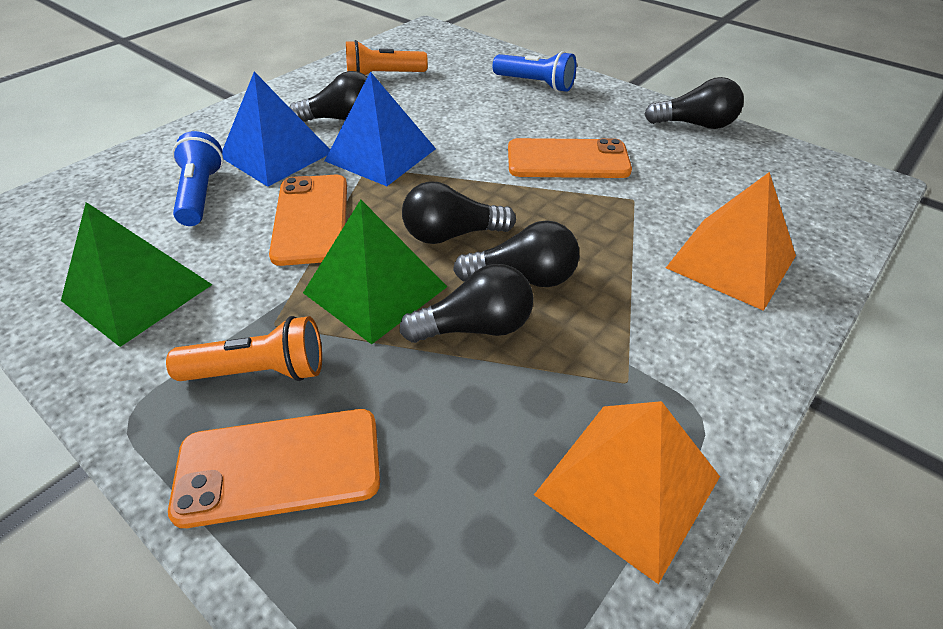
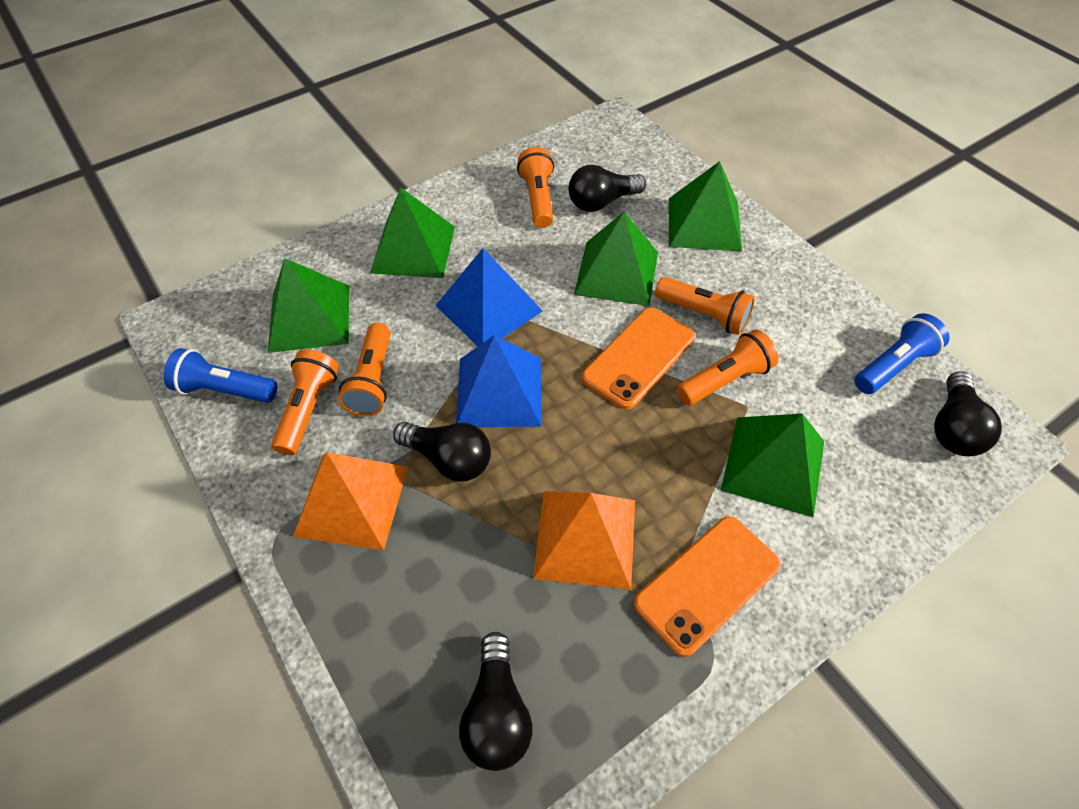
black light bulb: 5 -> 4
green pyramid: 2 -> 5
orange flashlight: 2 -> 5
orange phone: 3 -> 2

